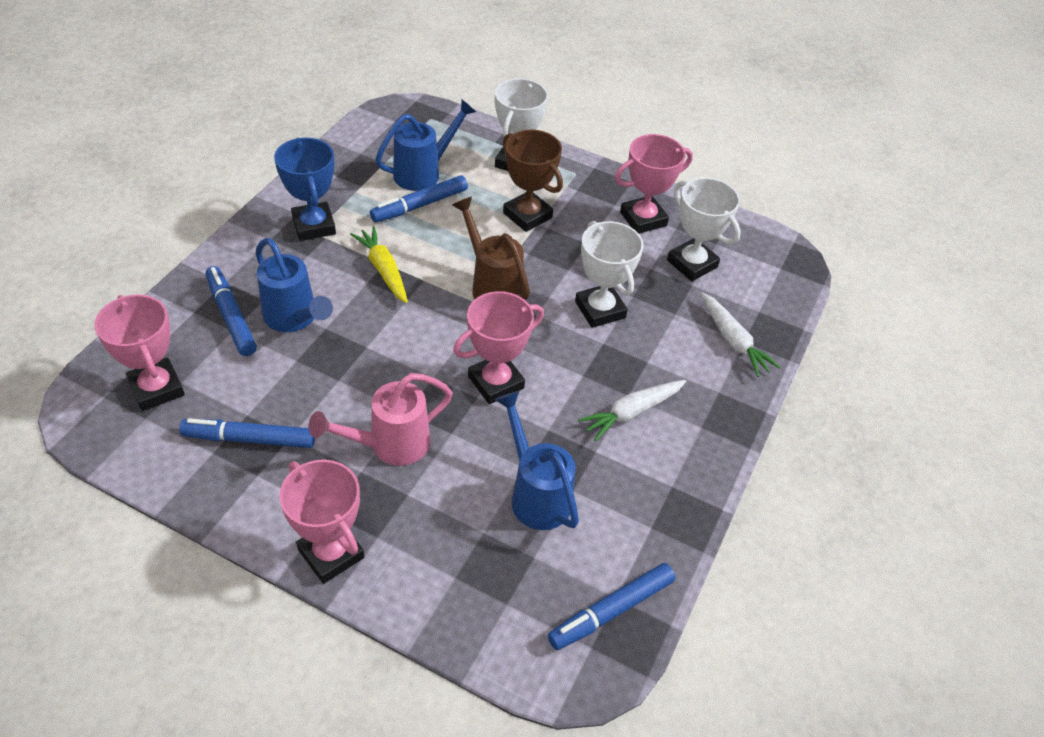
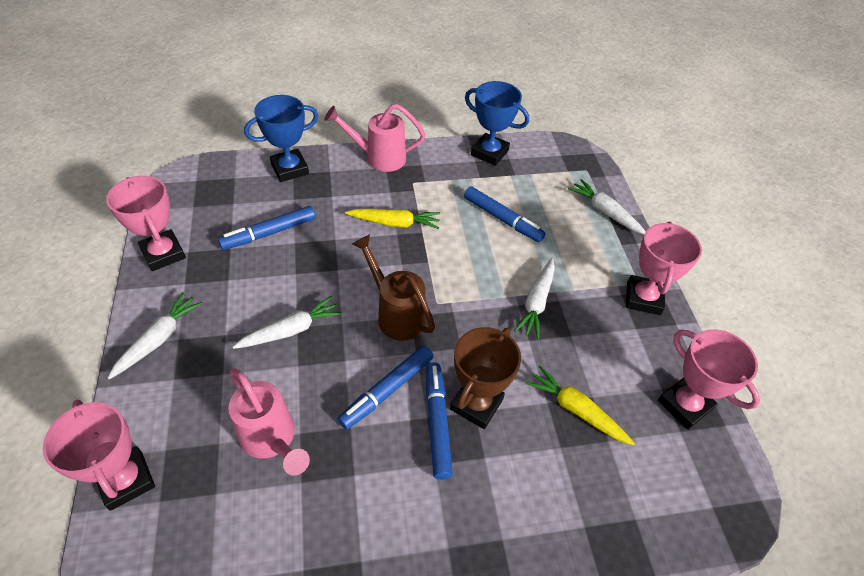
blue trophy: 1 -> 2
blue watering can: 3 -> 0
pink watering can: 1 -> 2
white carrot: 2 -> 4
white trophy: 3 -> 0
yellow carrot: 1 -> 2

